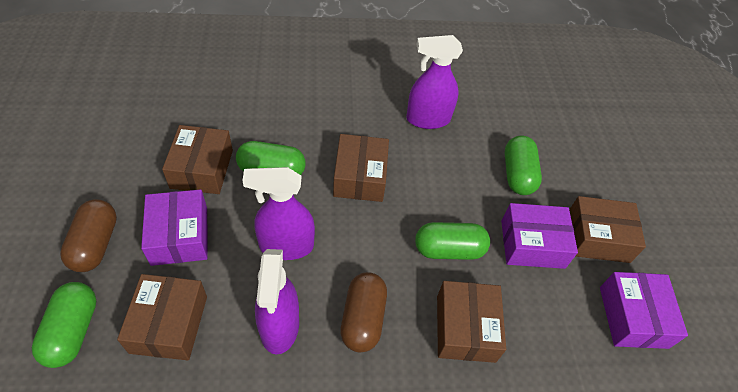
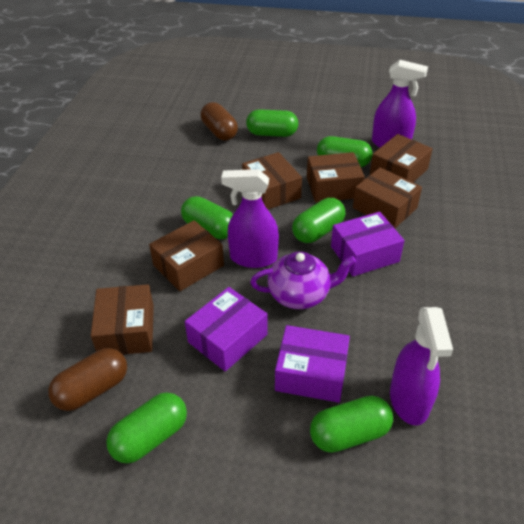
brown box: 5 -> 6
green capsule: 4 -> 6
purple teapot: 0 -> 1

